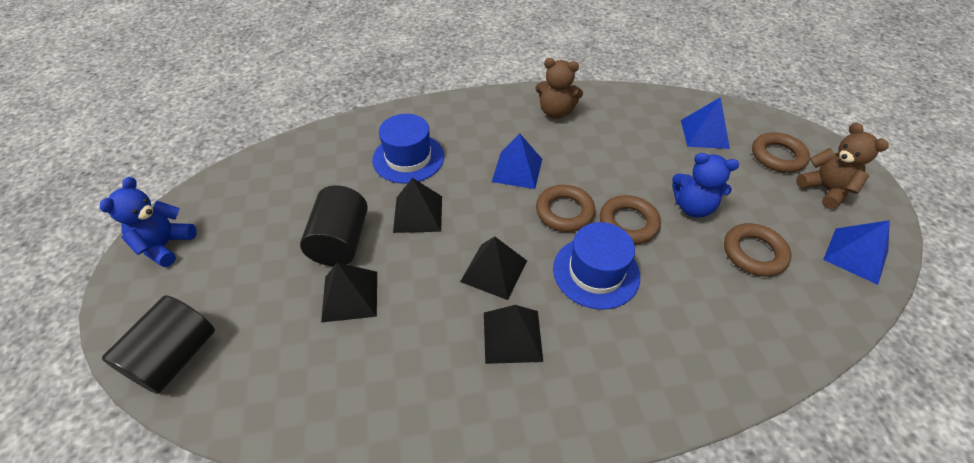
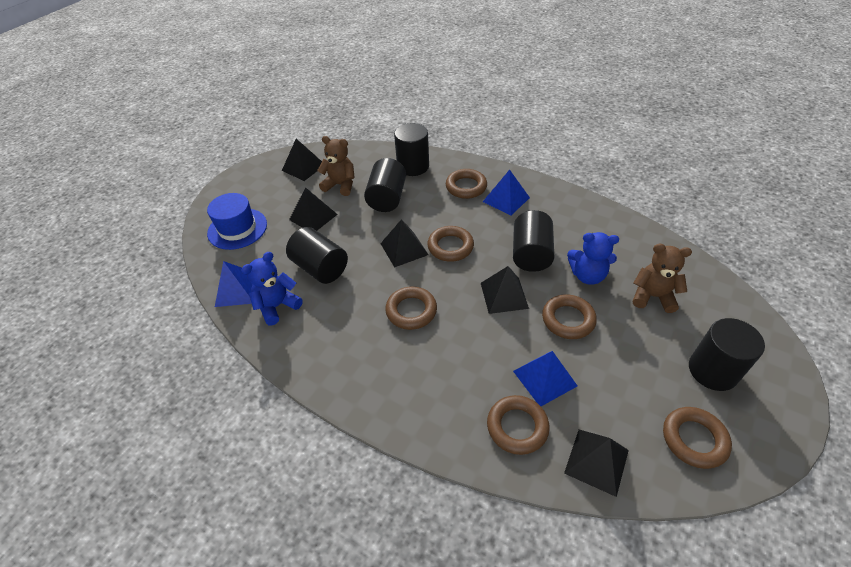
black cylinder: 2 -> 5
black pyramid: 4 -> 5
blue hat: 2 -> 1
brown ring: 4 -> 6

